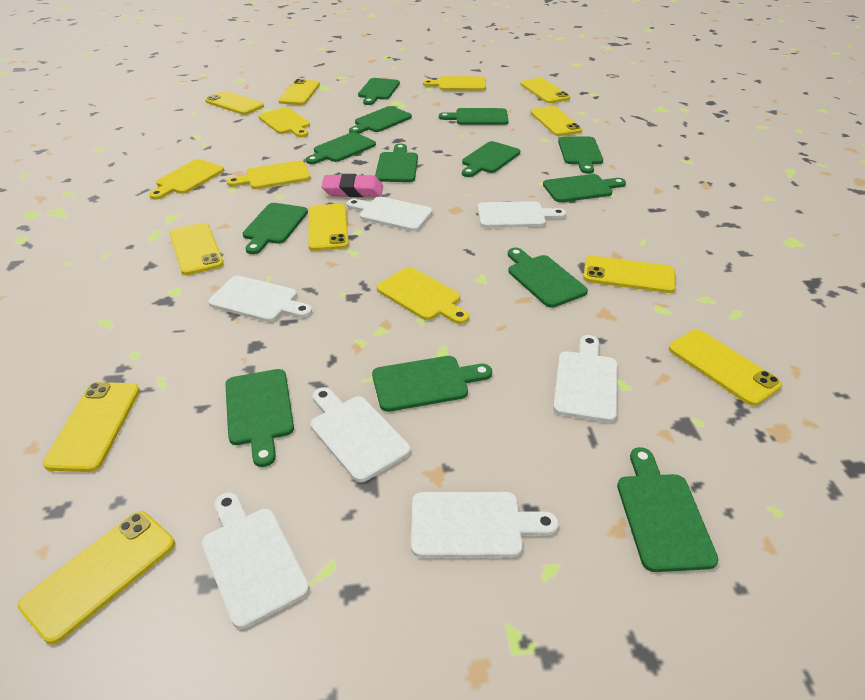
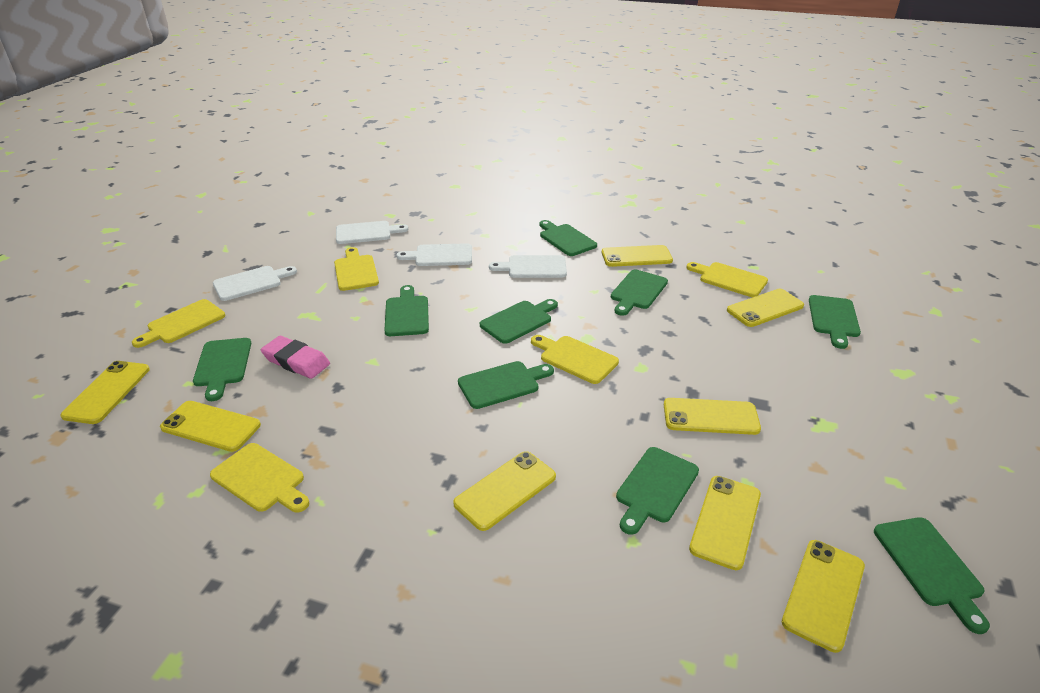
green cutting board: 13 -> 9
white cutting board: 7 -> 4
yellow phone: 10 -> 8

